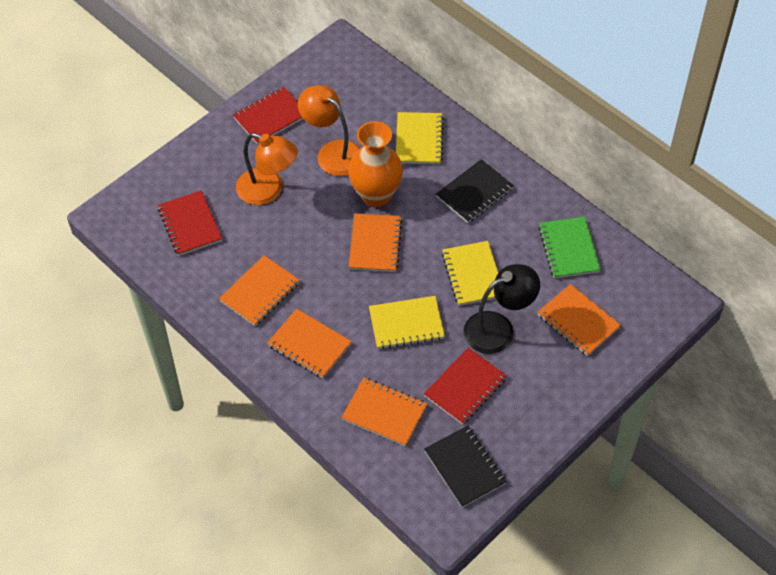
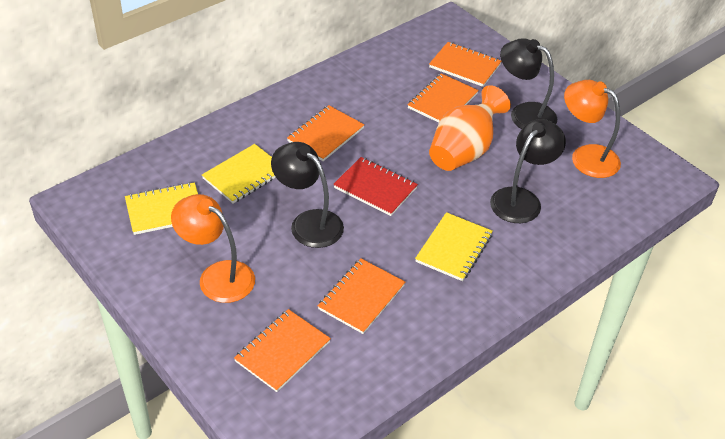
black lamp: 1 -> 3
black notebook: 2 -> 0
green notebook: 1 -> 0
red notebook: 3 -> 1

